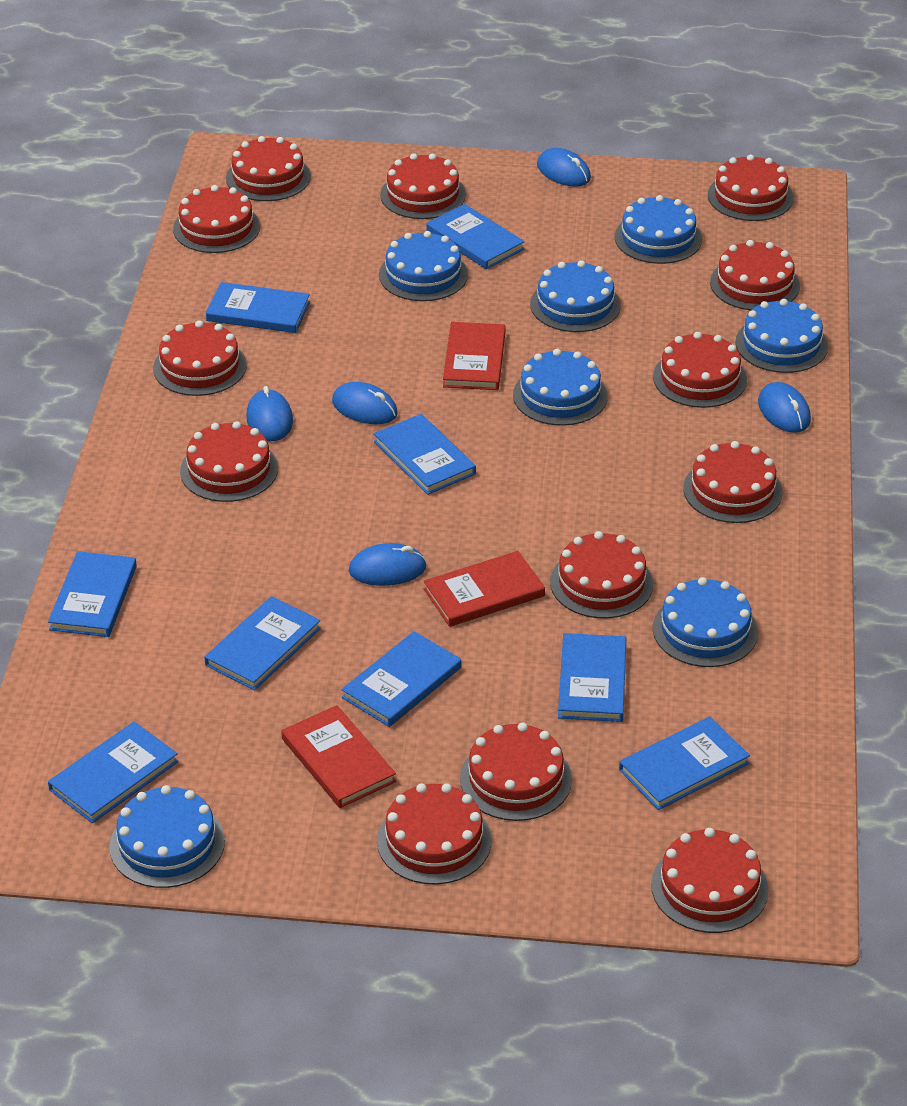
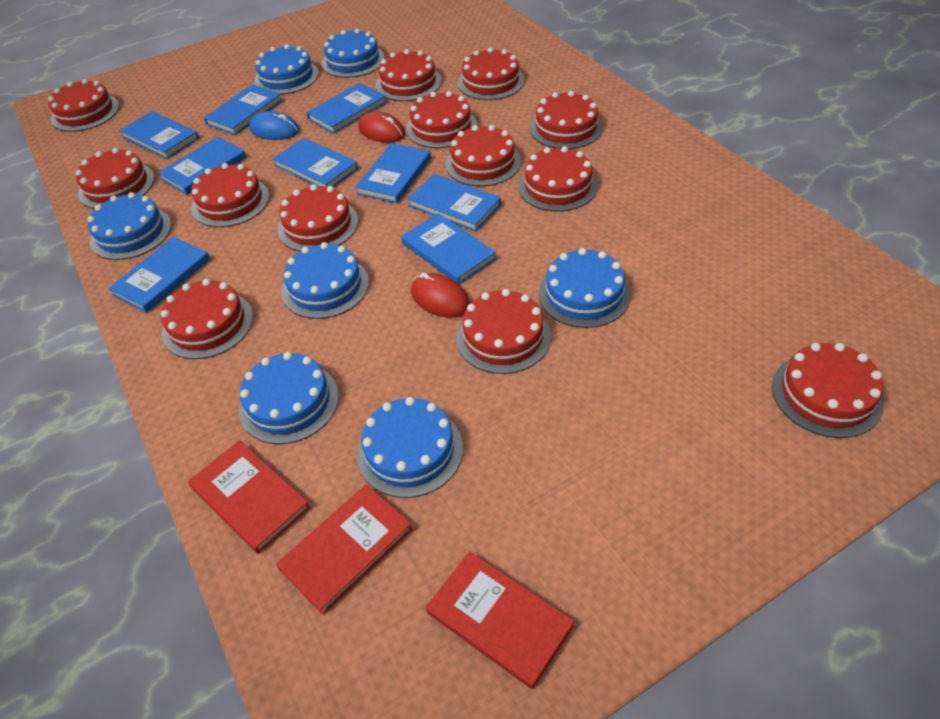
blue mouse: 5 -> 1
red mouse: 0 -> 2

